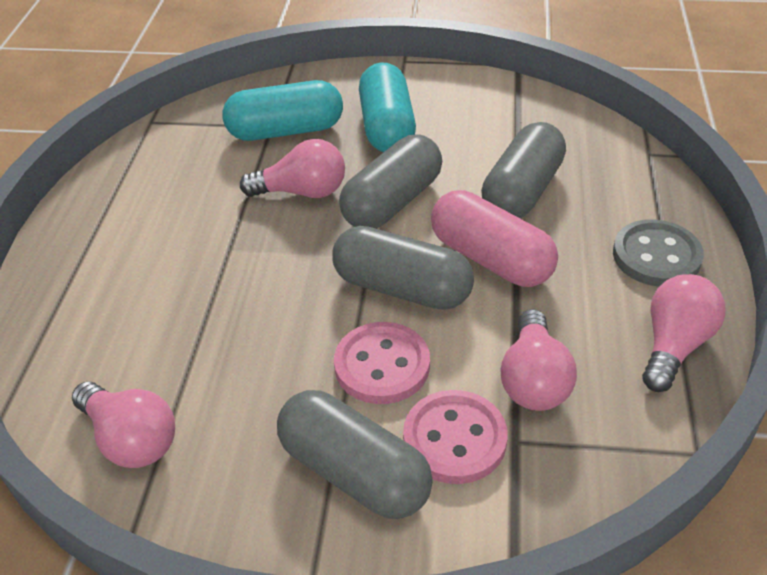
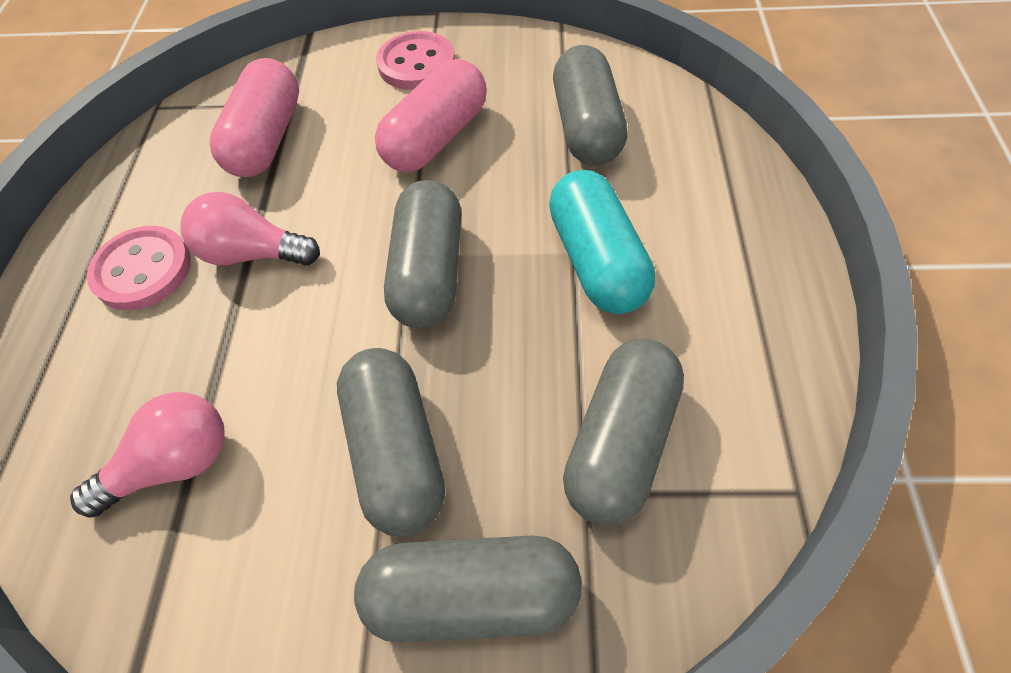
grey button: 1 -> 0
grey capsule: 4 -> 5
pink capsule: 1 -> 2
pink light bulb: 4 -> 2
turquoise capsule: 2 -> 1

